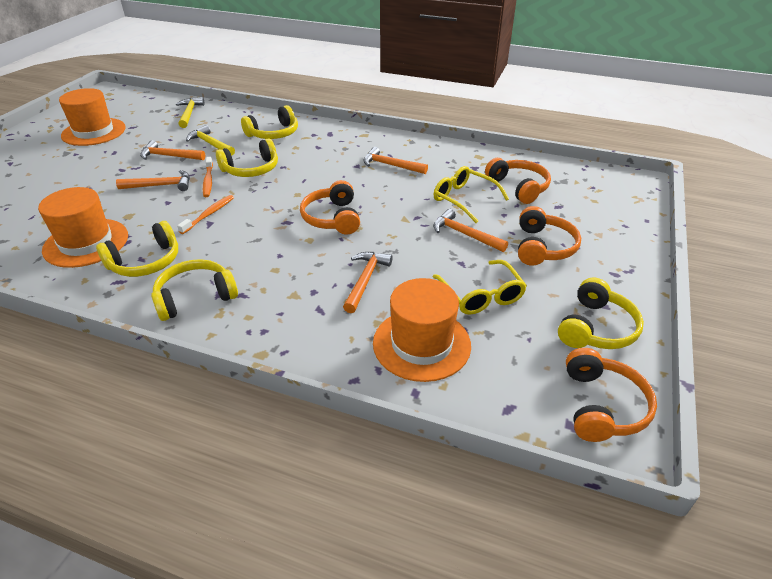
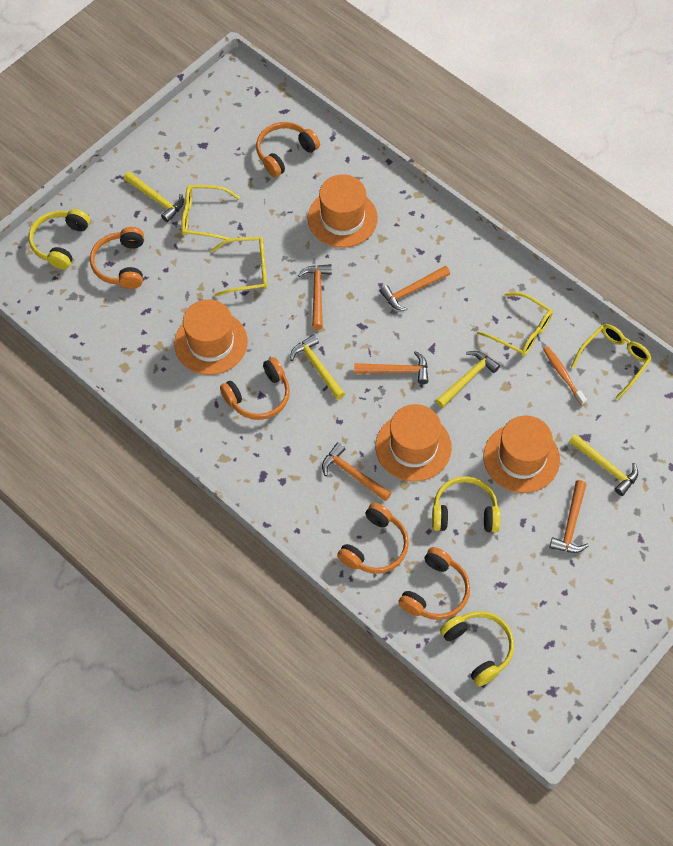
orange hat: 3 -> 4
orange headphones: 4 -> 5
orange toothbrush: 2 -> 1
yellow glasses: 2 -> 4
yellow hammer: 2 -> 4
yellow headphones: 5 -> 3

